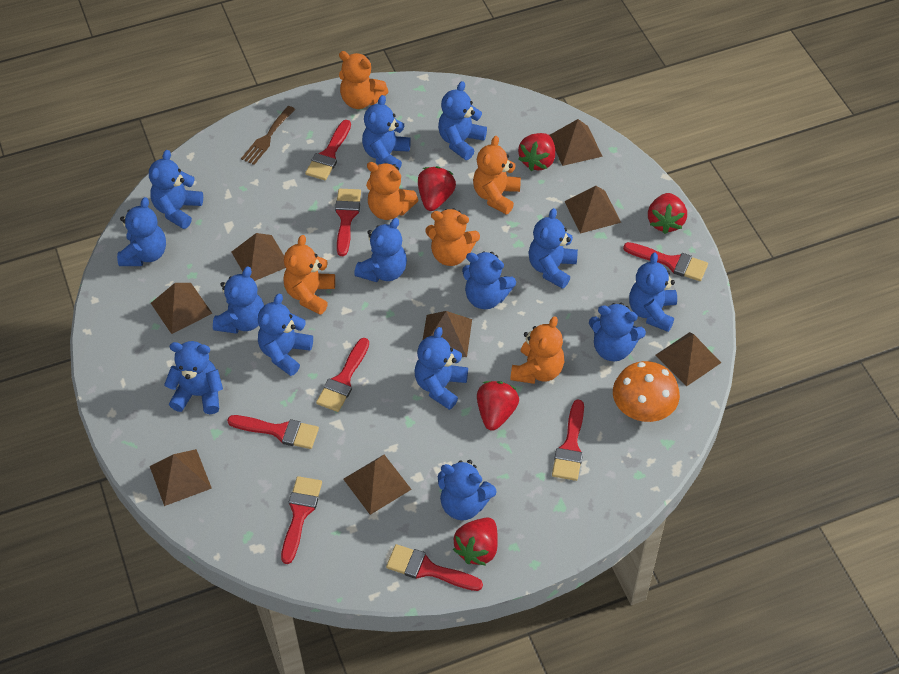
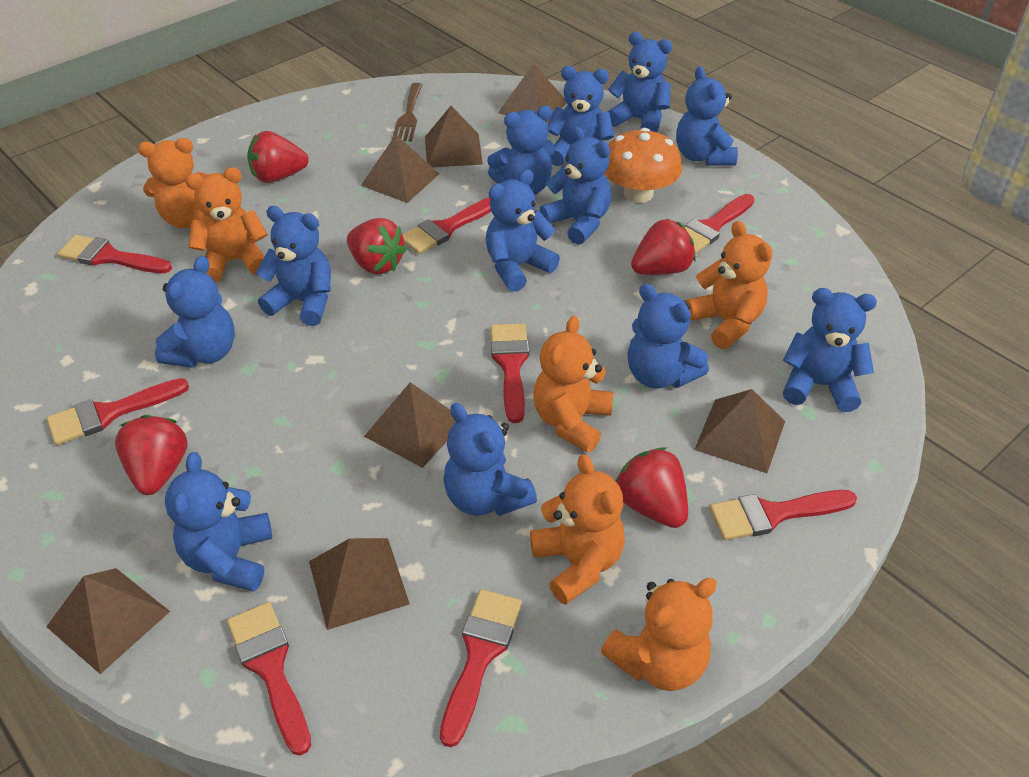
blue teddy bear: 14 -> 12
brown pyramid: 8 -> 7

